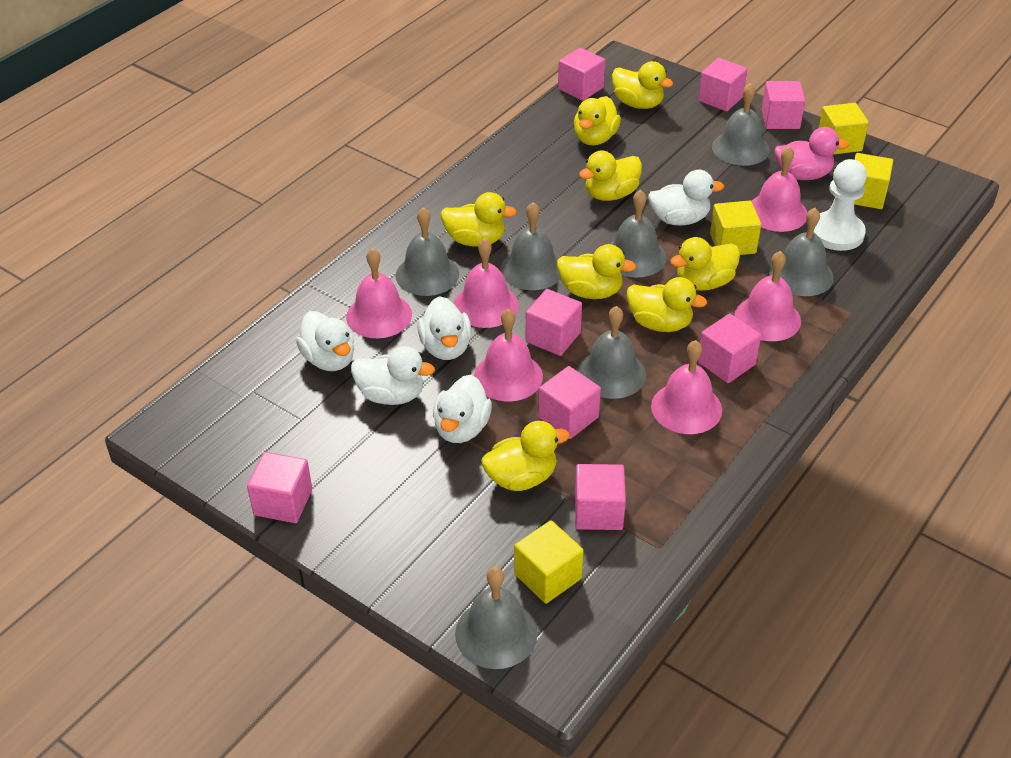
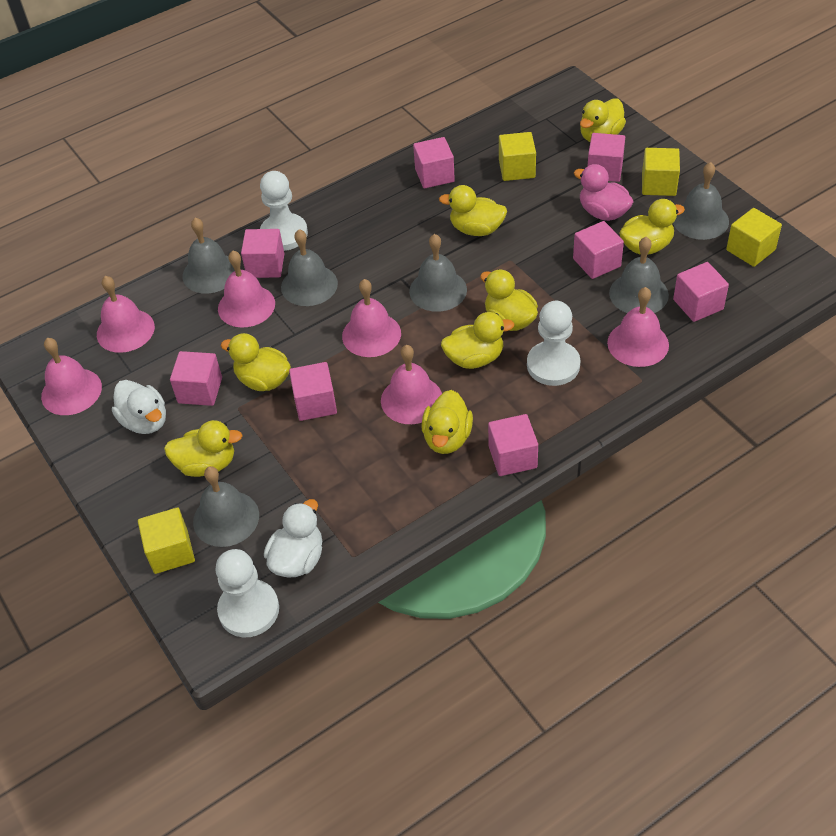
grey bell: 7 -> 6
white duck: 5 -> 2
white pawn: 1 -> 3

